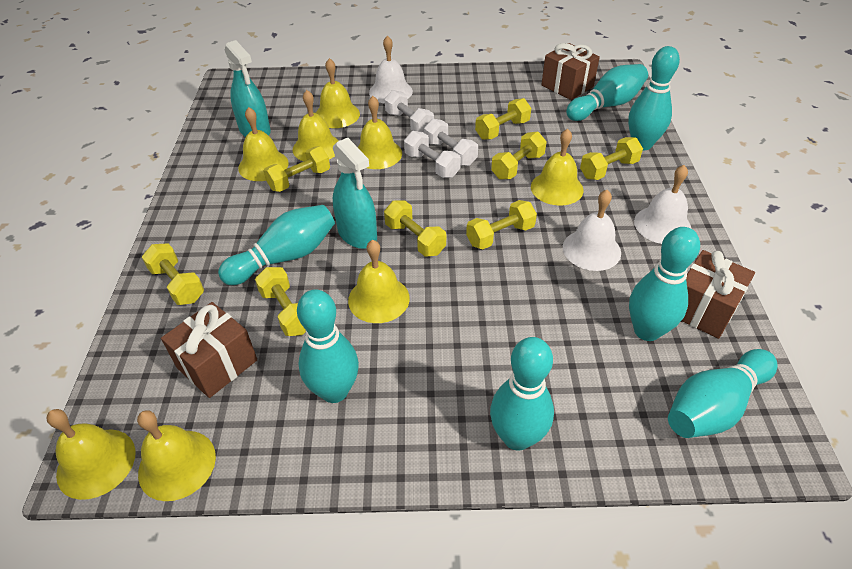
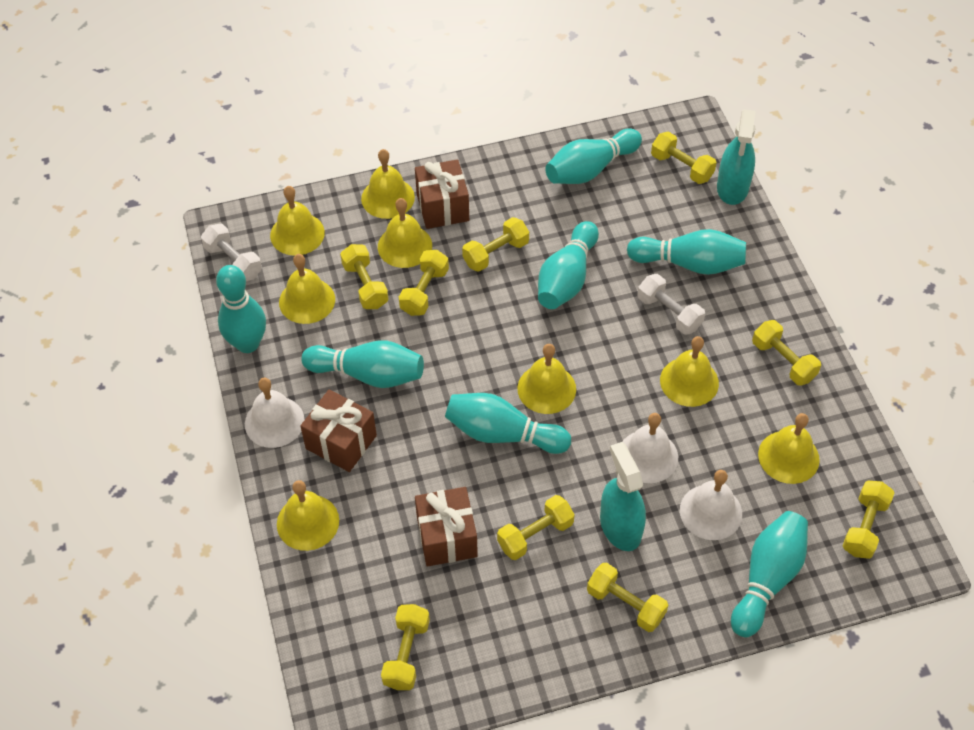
white dumbbell: 3 -> 2
yellow dumbbell: 8 -> 9

